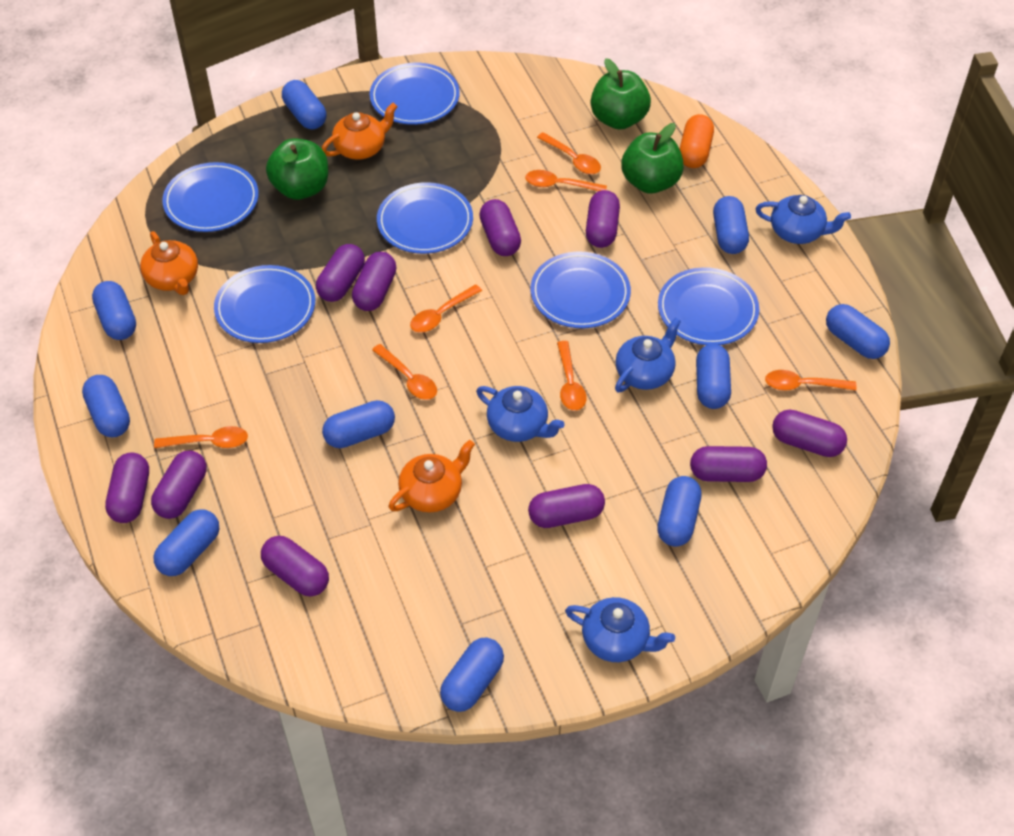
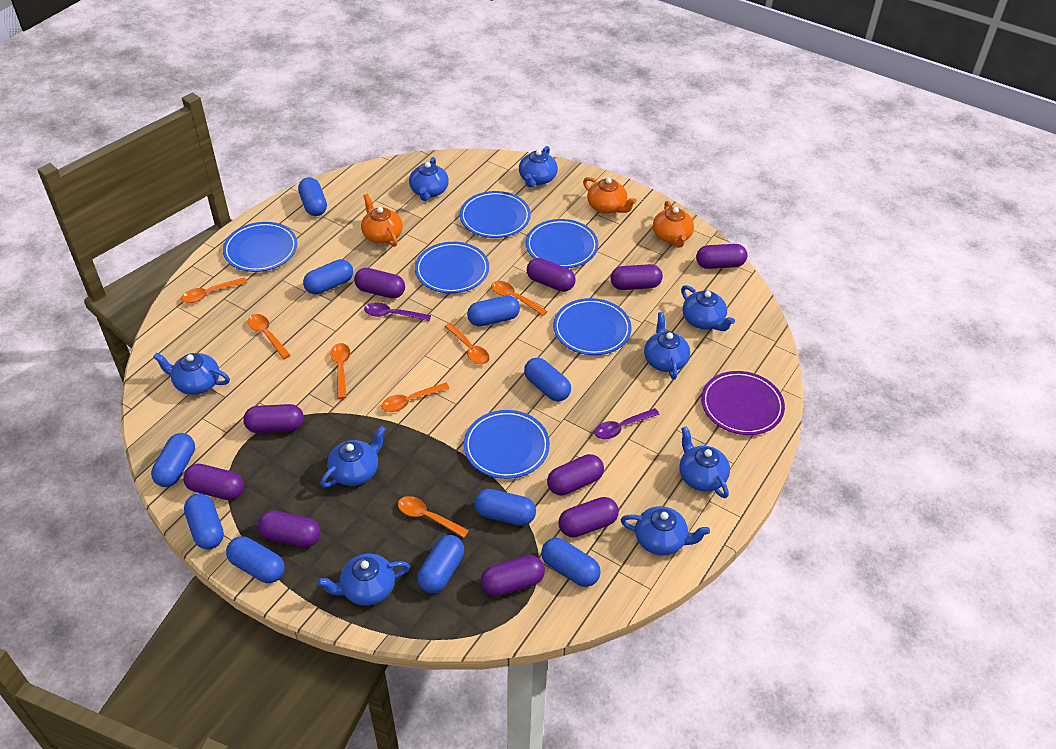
blue teapot: 4 -> 9
green apple: 3 -> 0
orange capsule: 1 -> 0
purple plate: 0 -> 1
purple spoon: 0 -> 2

